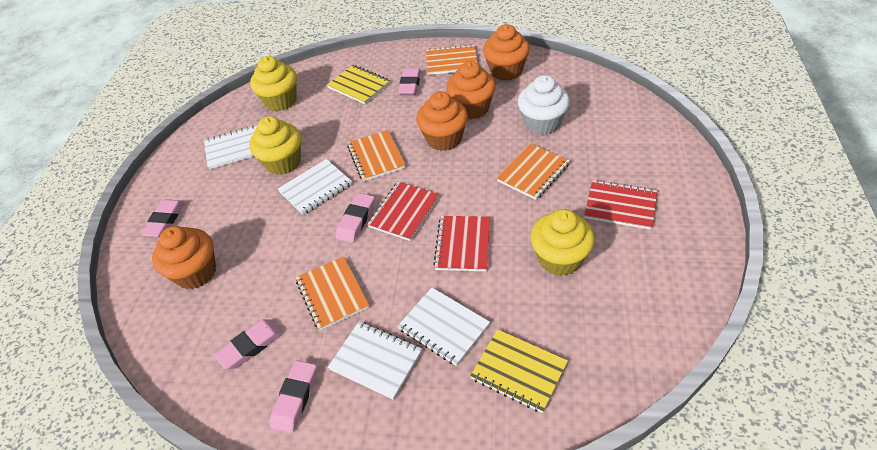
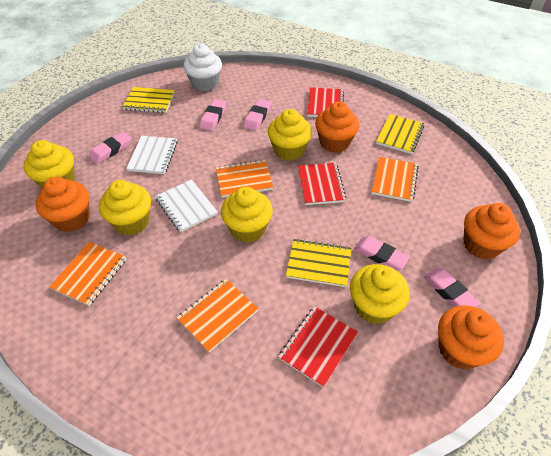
white notebook: 4 -> 2
yellow cupcake: 3 -> 5
yellow notebook: 2 -> 3

